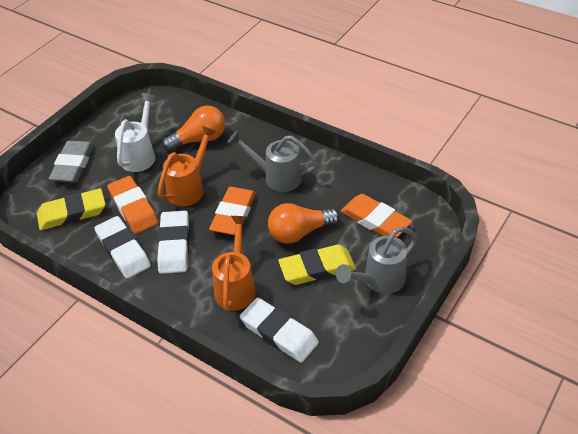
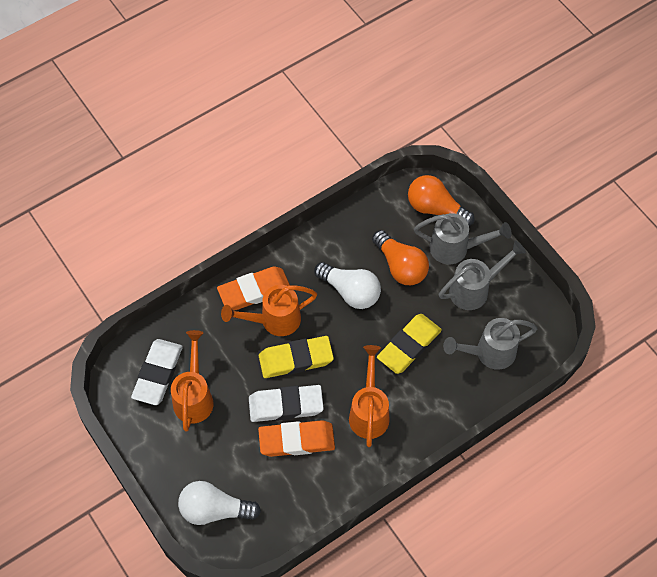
grey eraser: 1 -> 0
grey watering can: 2 -> 3
orange eraser: 3 -> 2
orange watering can: 2 -> 3
white eraser: 3 -> 2
white light bulb: 0 -> 2
white watering can: 1 -> 0

